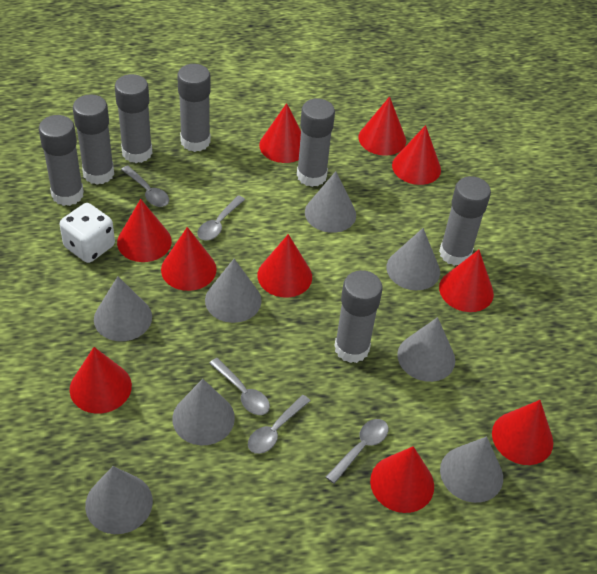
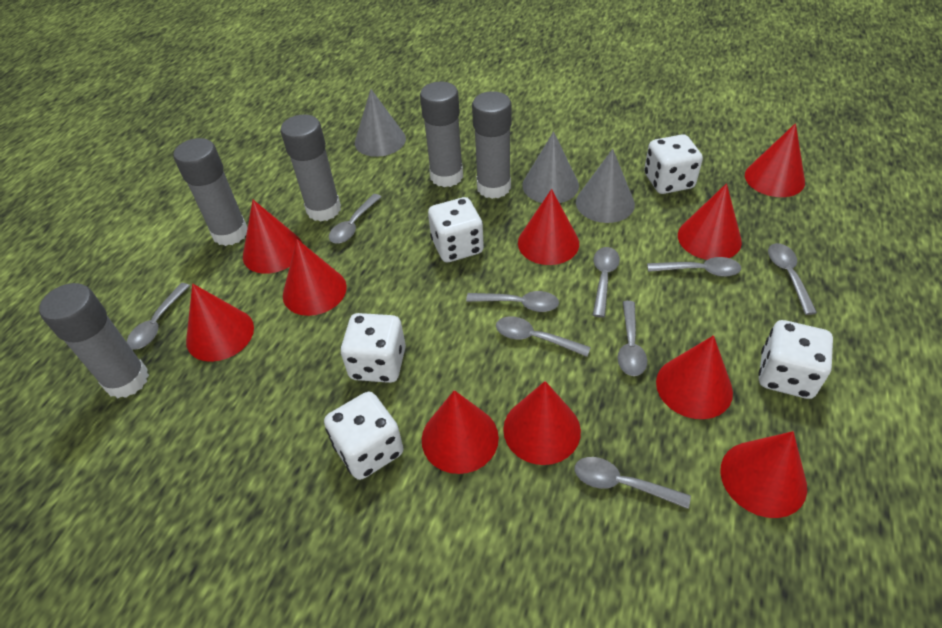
grey cone: 8 -> 3
grey glue stick: 7 -> 5
grey spoon: 5 -> 9
white dice: 1 -> 5

